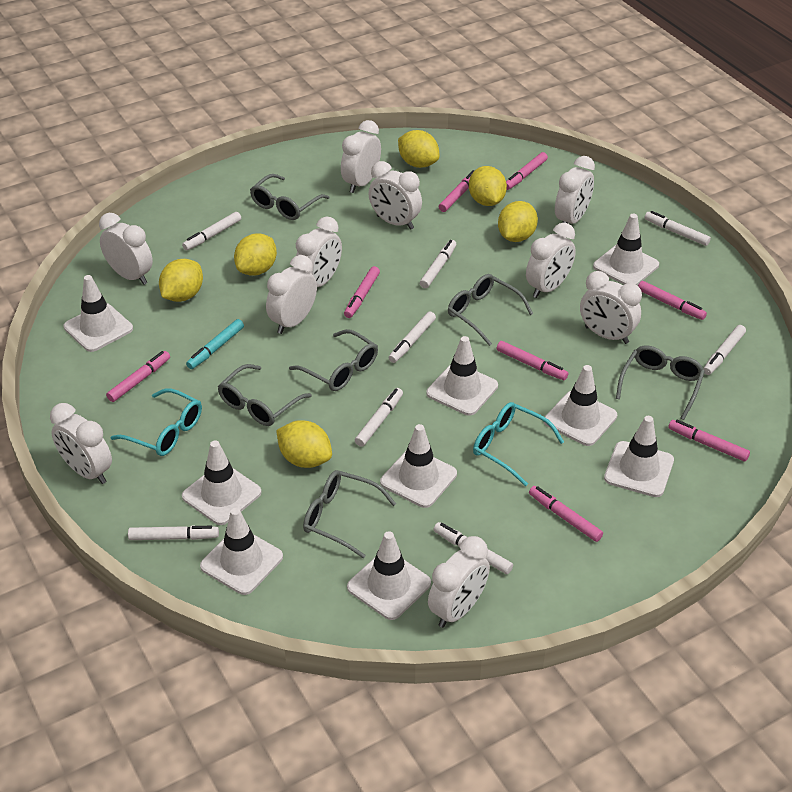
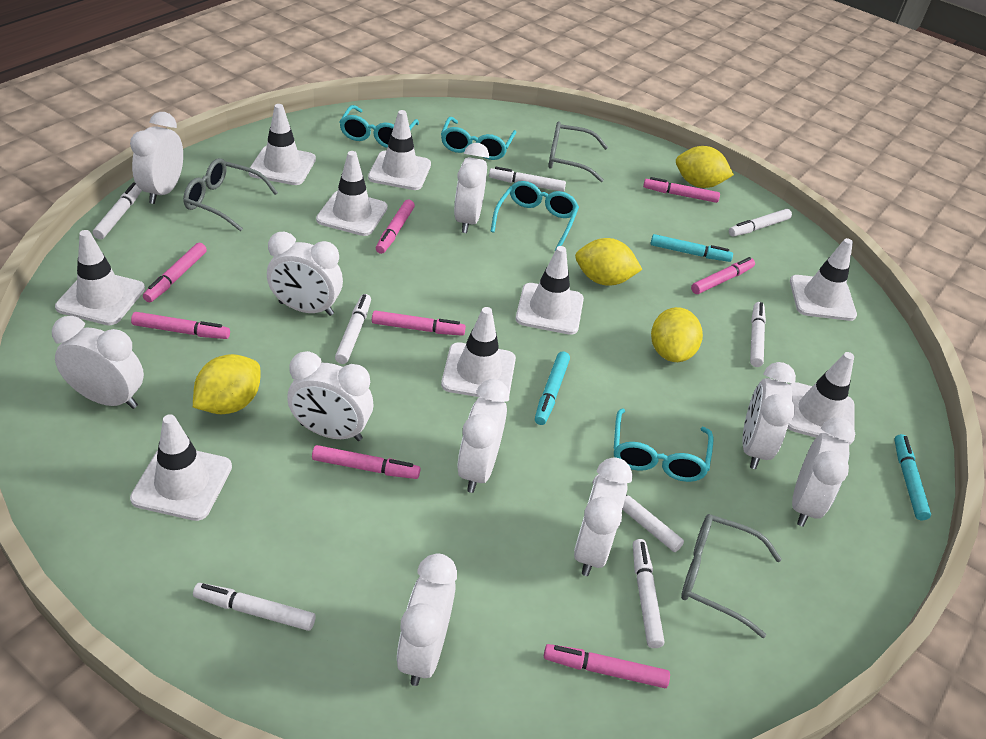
grey glasses: 6 -> 3
turquoise glasses: 2 -> 4
turquoise marker: 1 -> 3
yellow lemon: 6 -> 4

